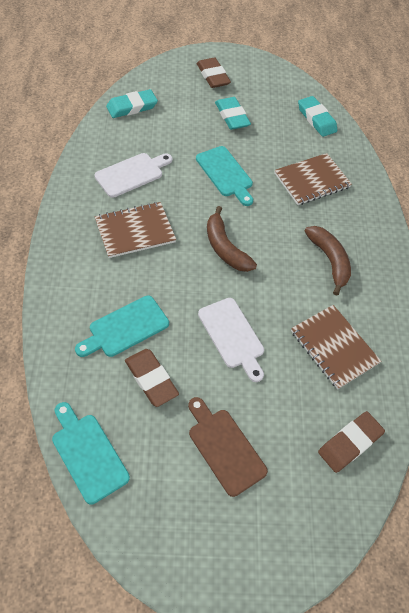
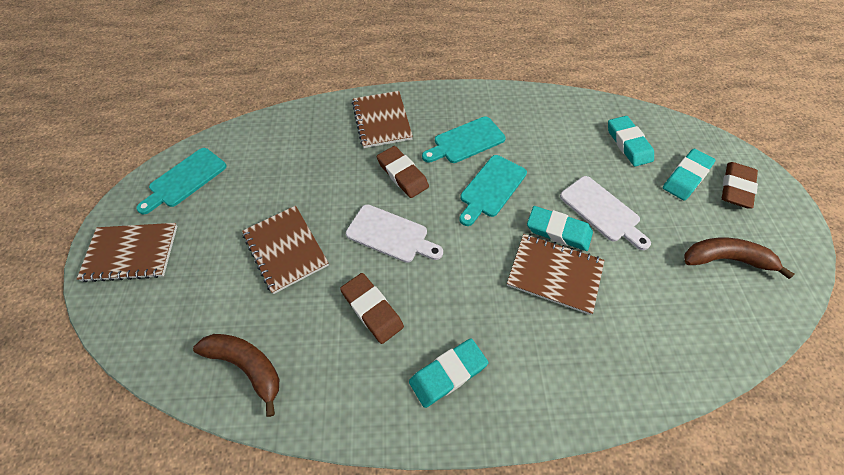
brown cutting board: 1 -> 0
brown notebook: 3 -> 4
turquoise eraser: 3 -> 4

